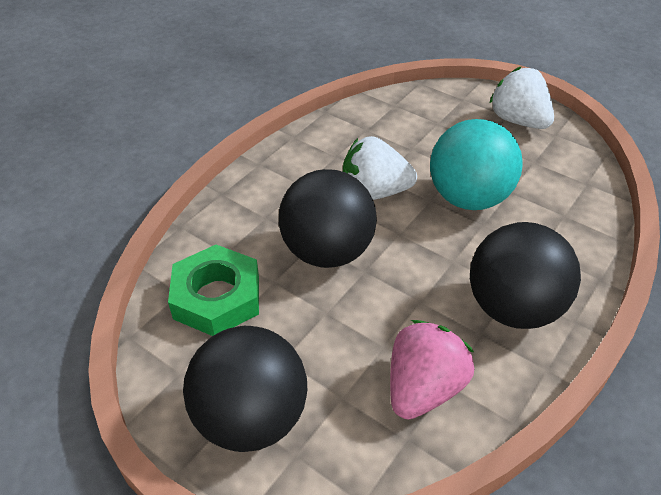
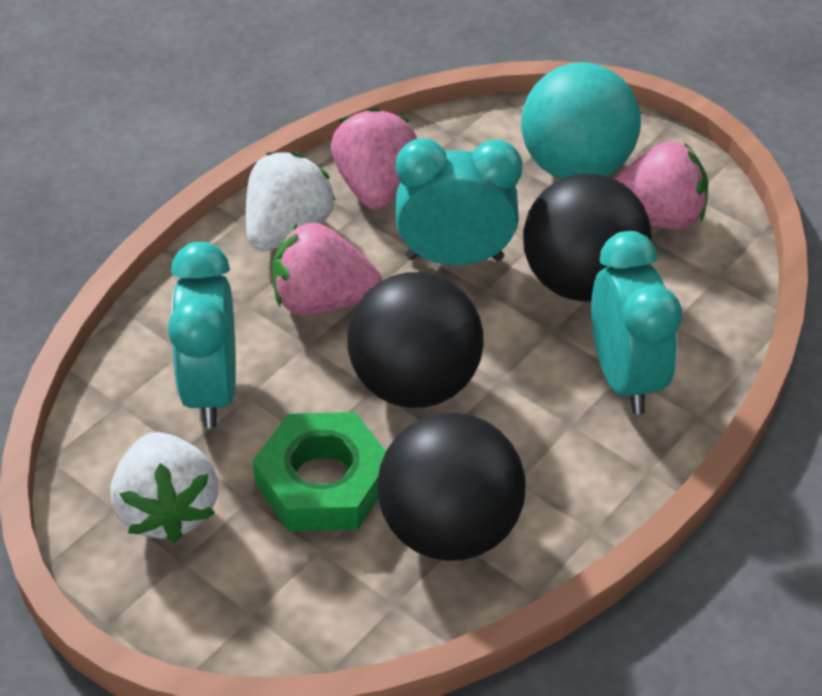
pink strawberry: 1 -> 3
turquoise clock: 0 -> 3

